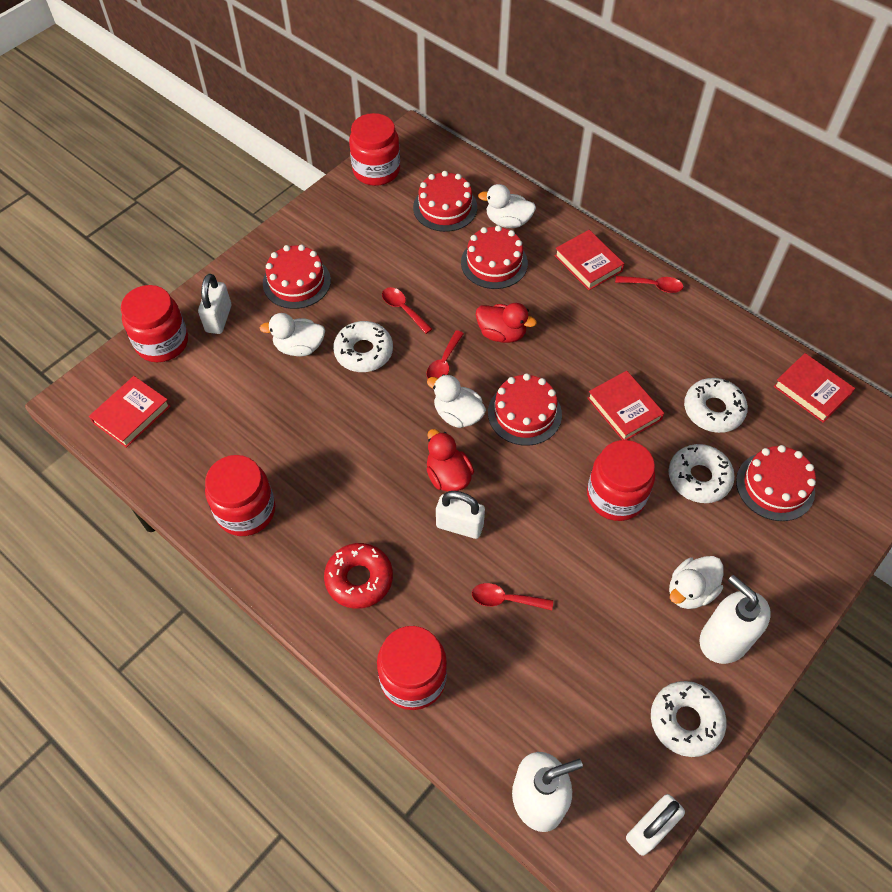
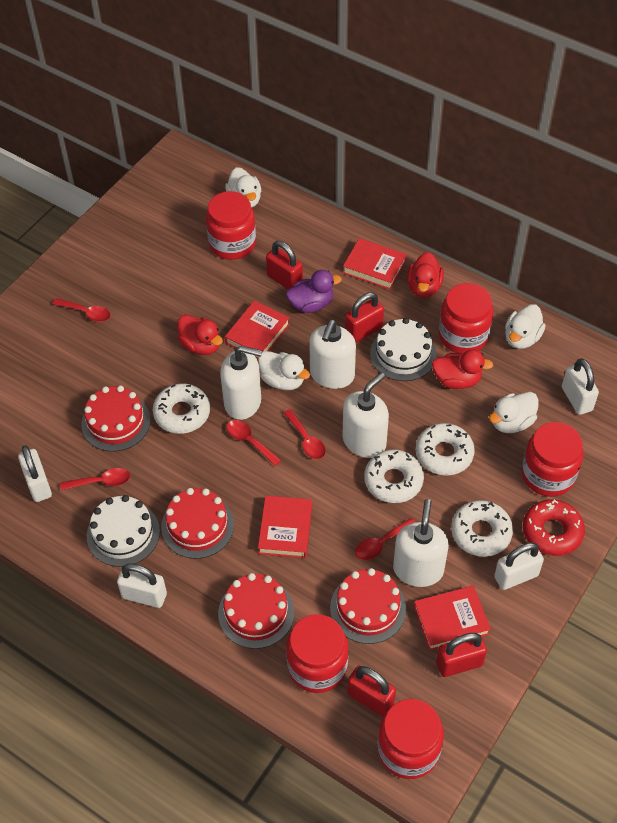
purple duck: 0 -> 1
red cake: 5 -> 4
red duck: 2 -> 3
red padlock: 0 -> 4
red spoon: 4 -> 5
white cake: 0 -> 2
white padlock: 3 -> 4
white soap dispenser: 2 -> 4

